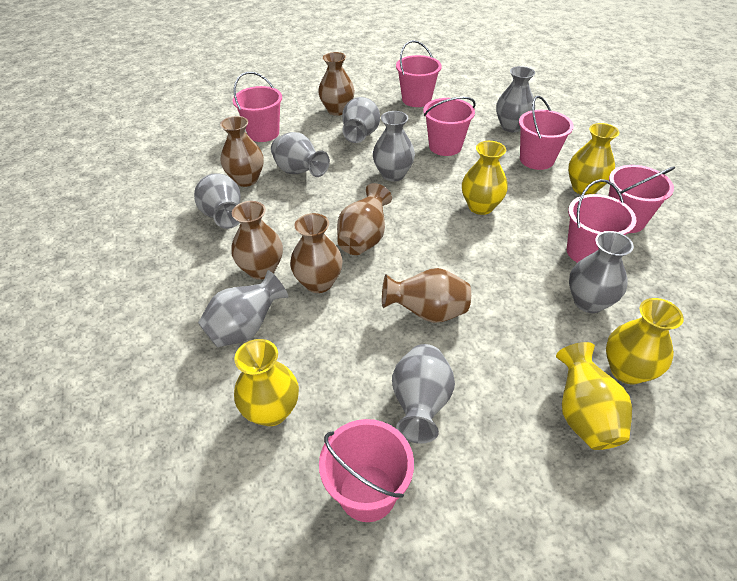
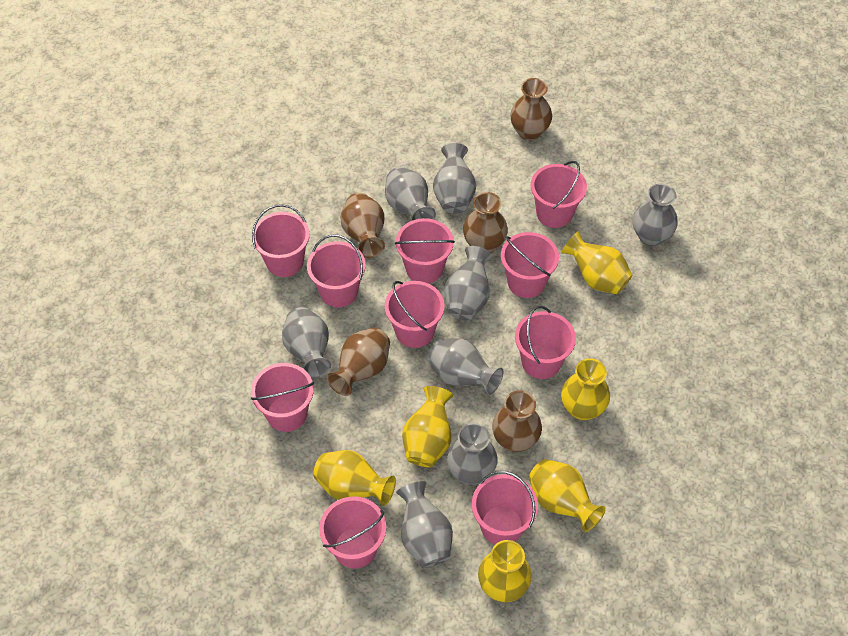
brown vase: 6 -> 5
pink bucket: 7 -> 10
yellow vase: 5 -> 6

